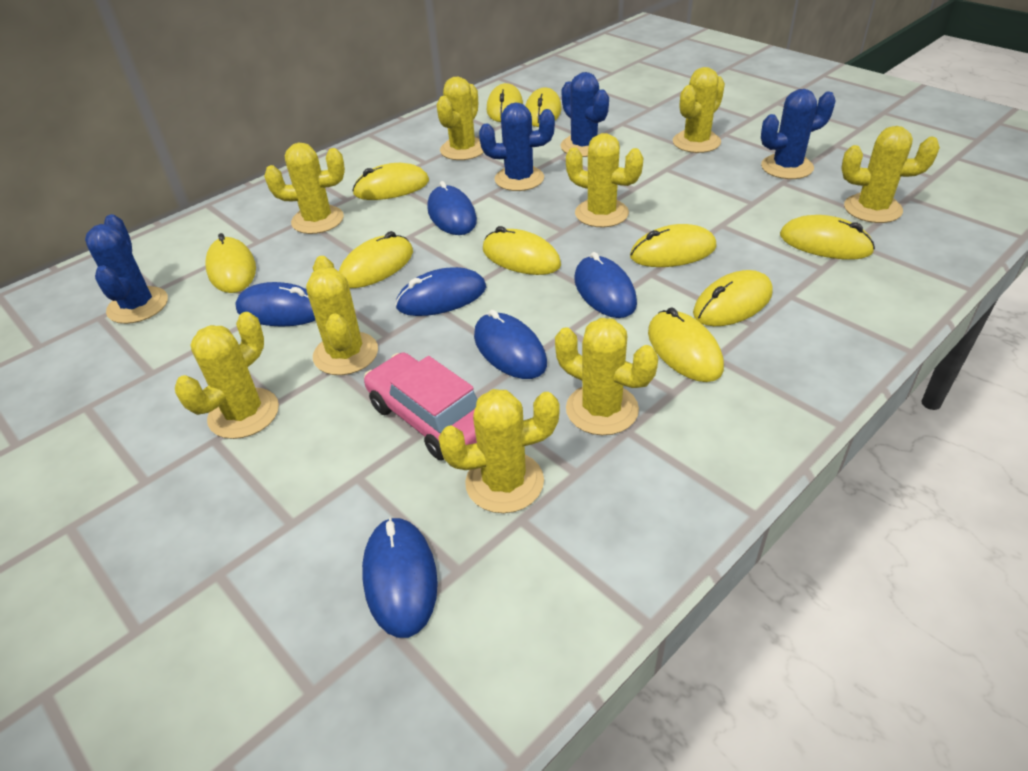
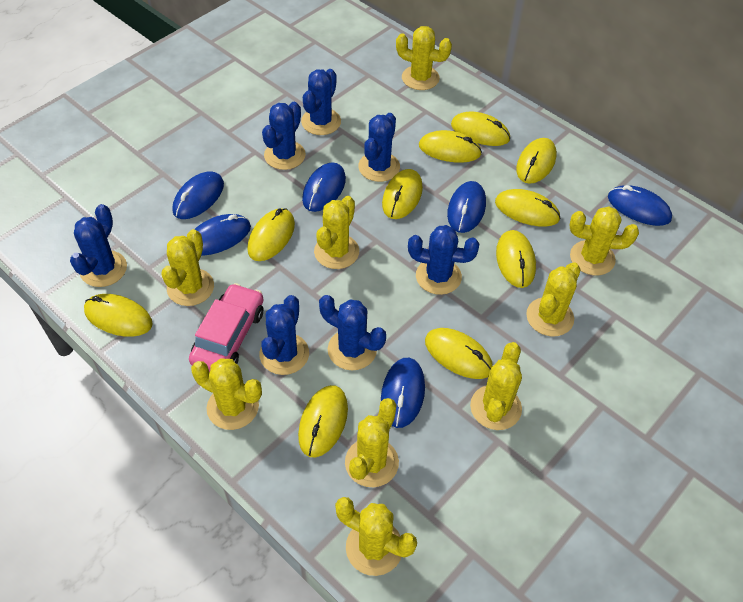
blue cactus: 4 -> 7

